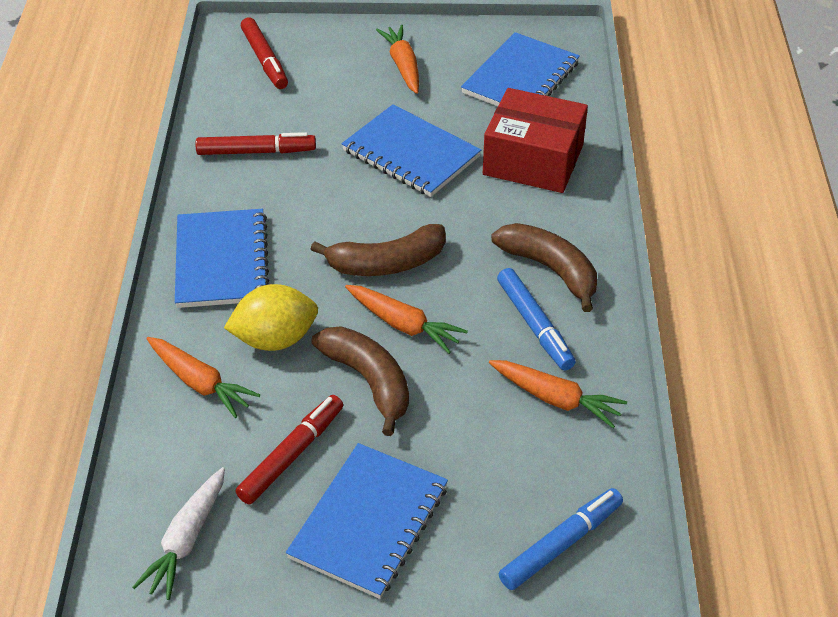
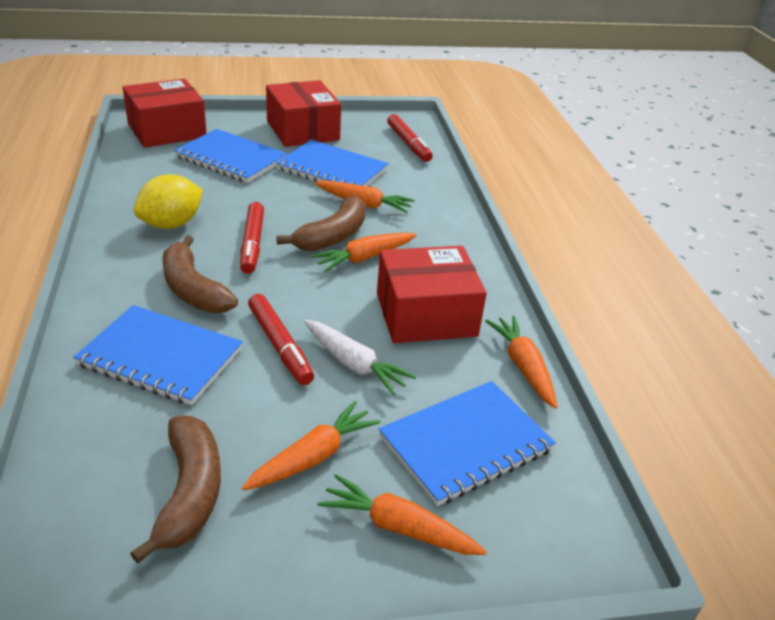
blue marker: 2 -> 0
orange carrot: 4 -> 5
red box: 1 -> 3

